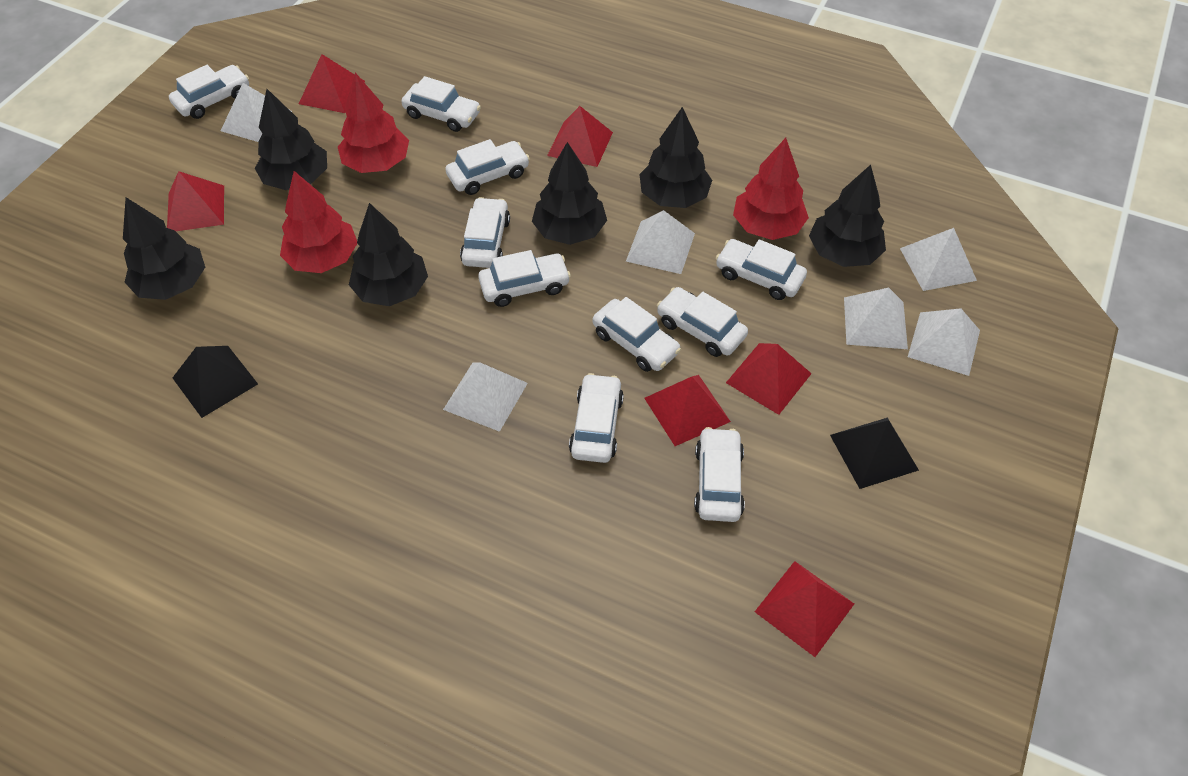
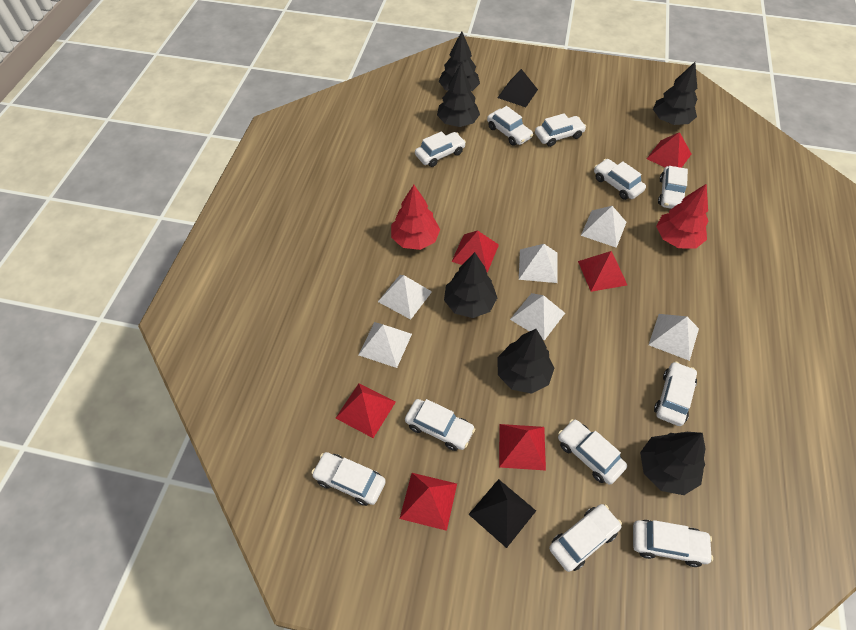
red tree: 3 -> 2
white car: 10 -> 11

